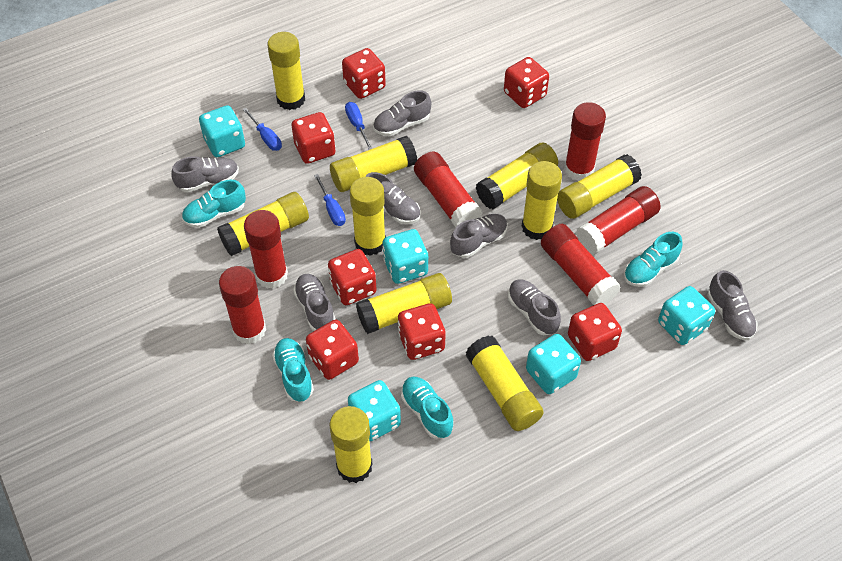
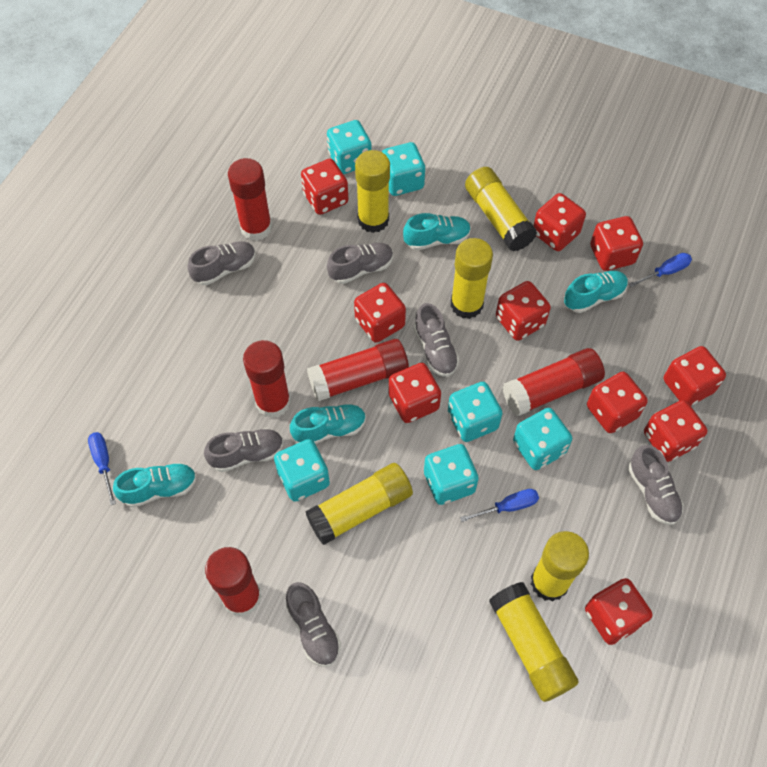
grey shoe: 7 -> 6
red dice: 7 -> 10
red glue stick: 6 -> 5
turquoise dice: 5 -> 6
yellow glue stick: 10 -> 6

